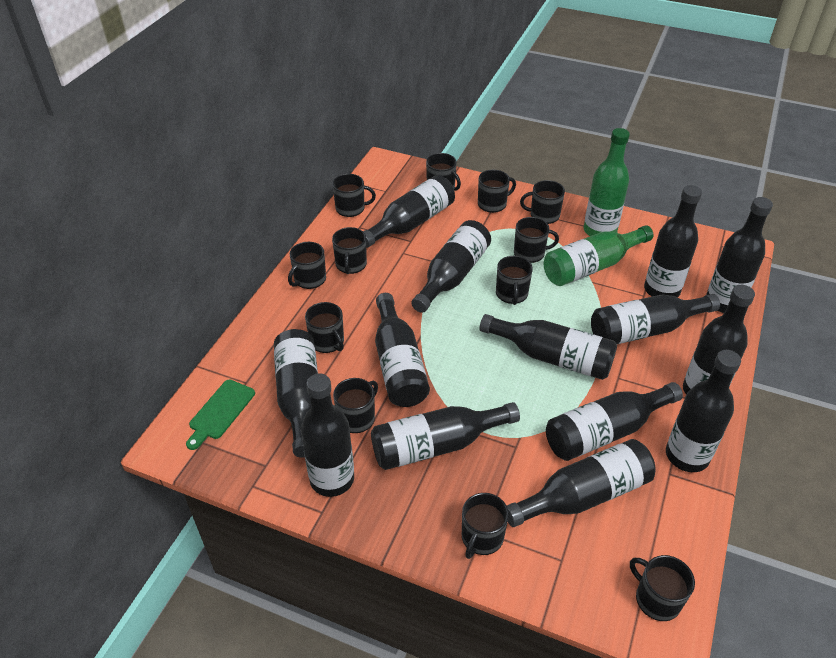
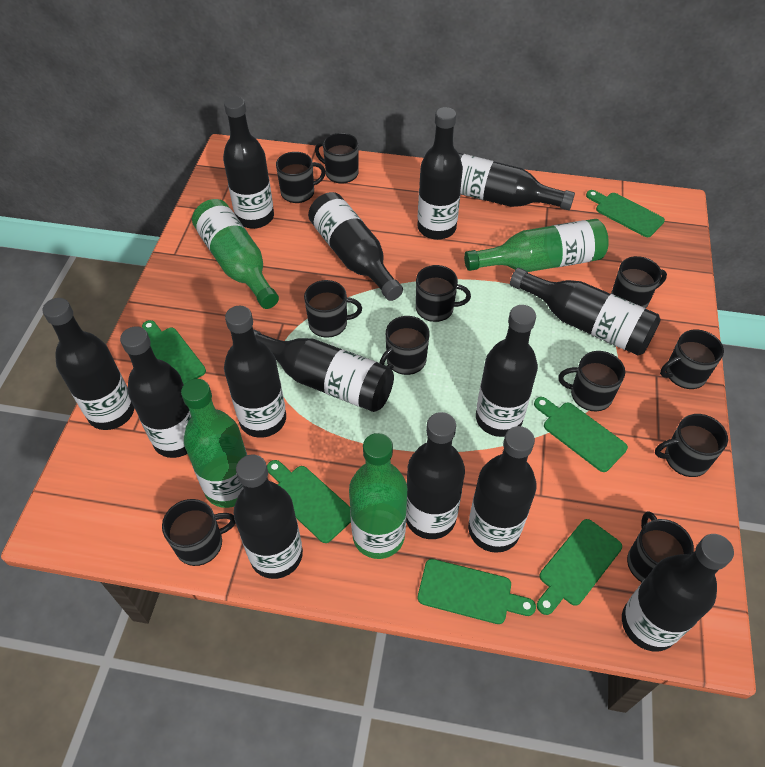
black mug: 12 -> 11
green bottle: 2 -> 4
green cutting board: 1 -> 6

